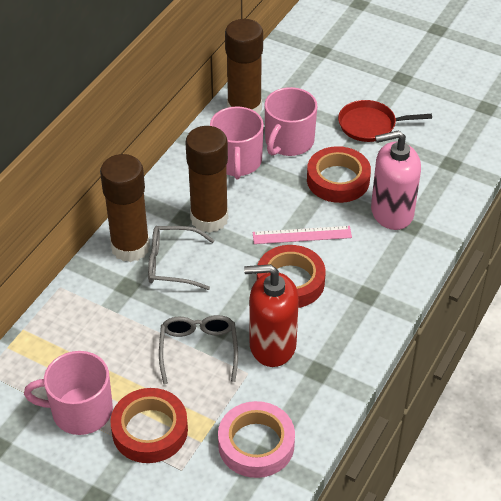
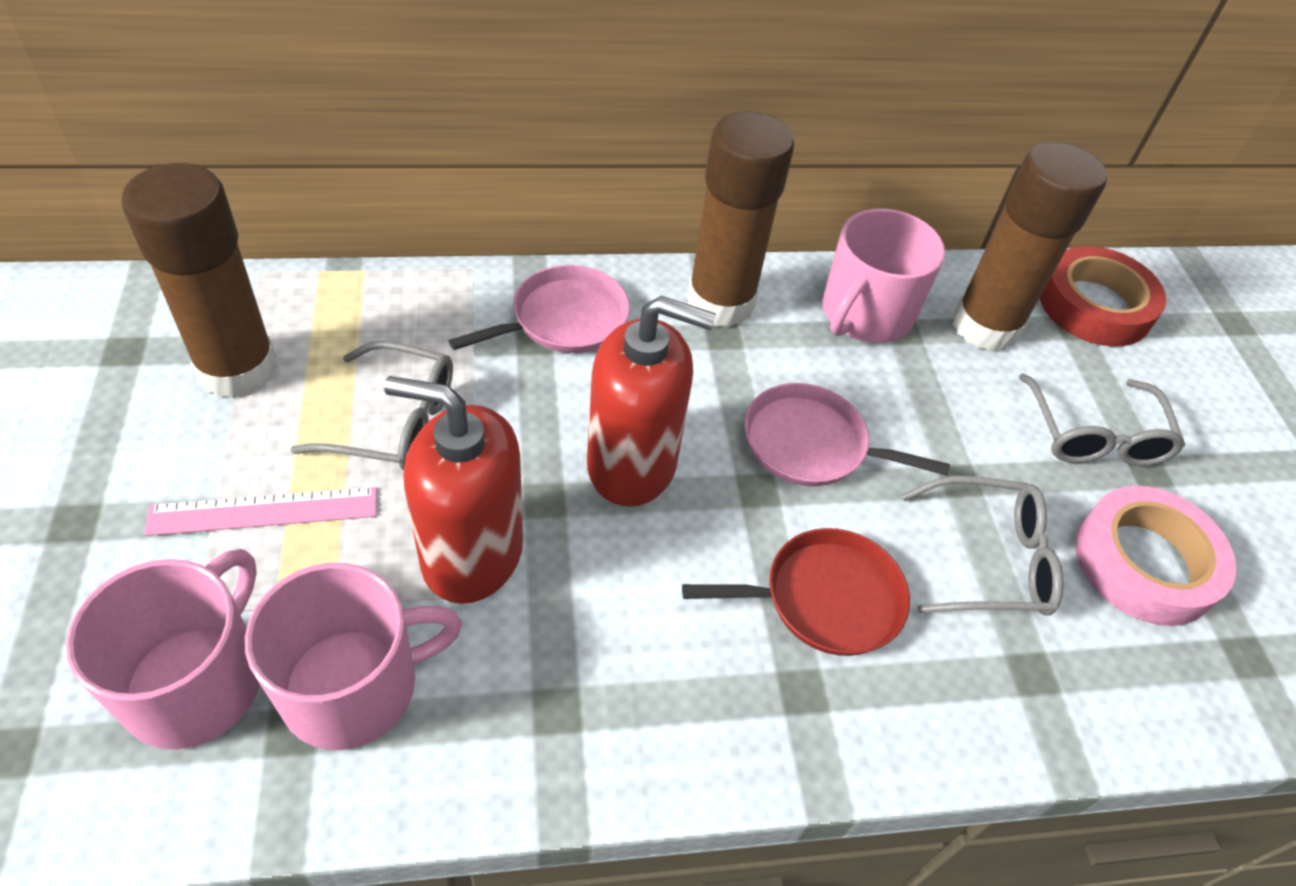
grey glasses: 2 -> 3
pink pan: 0 -> 2
pink soap dispenser: 1 -> 0
red soap dispenser: 1 -> 2
red tape: 3 -> 1

